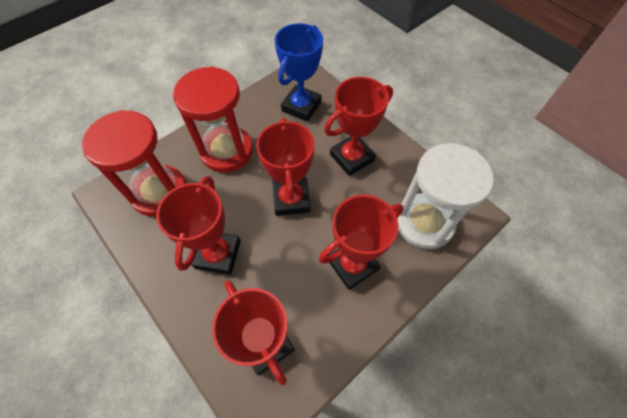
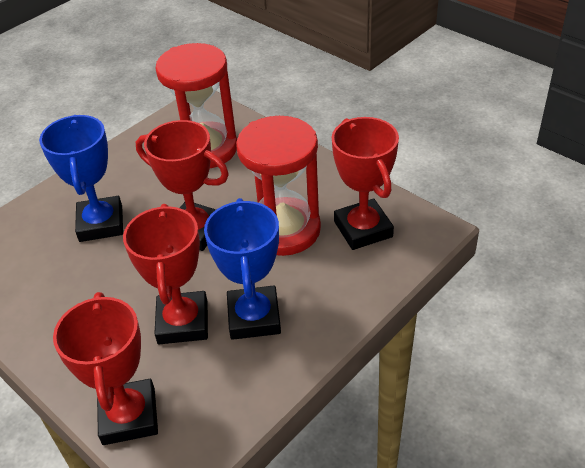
blue trophy: 1 -> 2
red trophy: 5 -> 4
white hourglass: 1 -> 0

